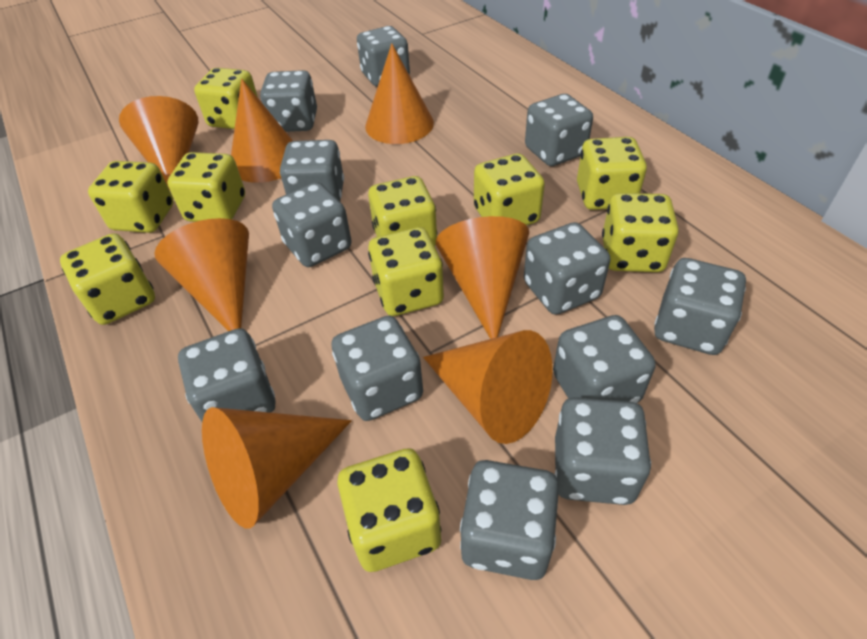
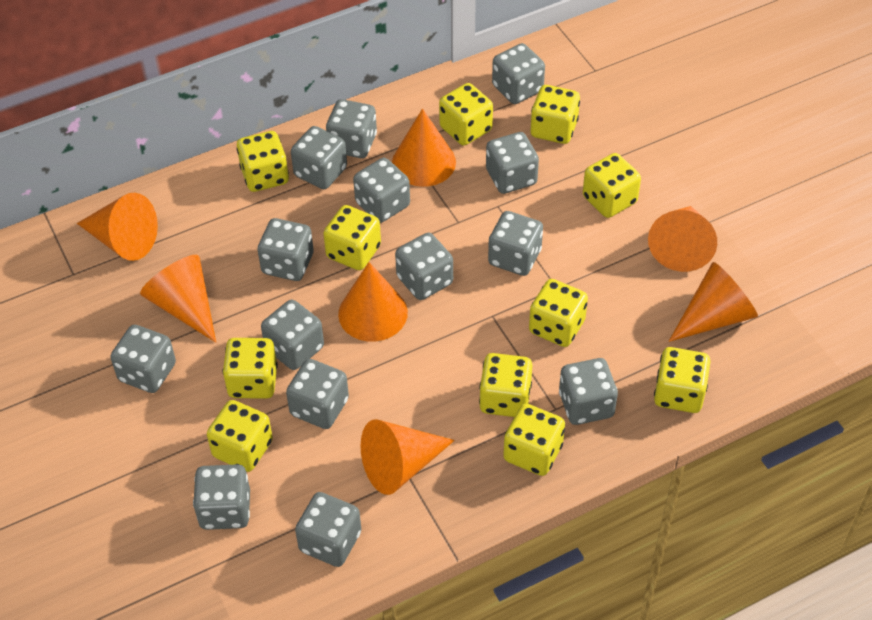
grey dice: 12 -> 14
yellow dice: 10 -> 11

